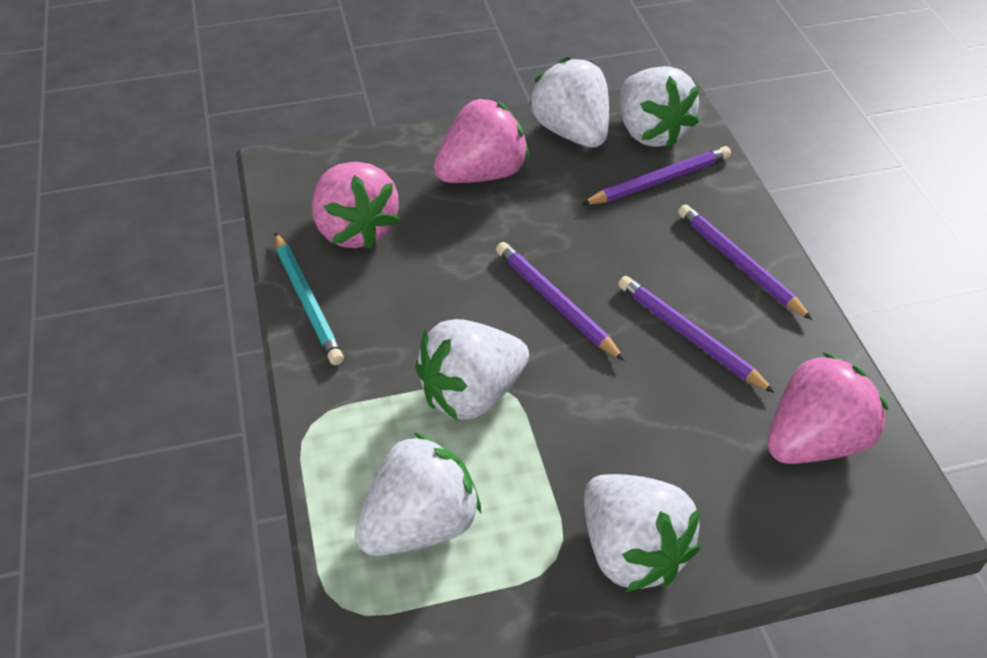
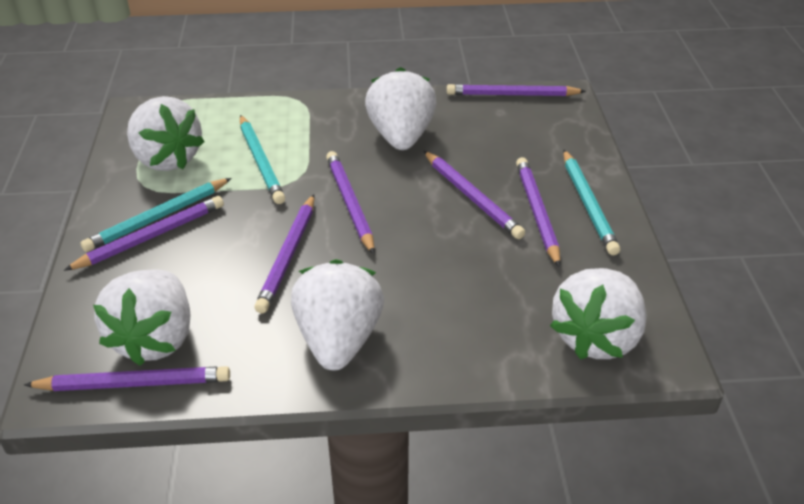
pink strawberry: 3 -> 0
purple pencil: 4 -> 7
turquoise pencil: 1 -> 3

